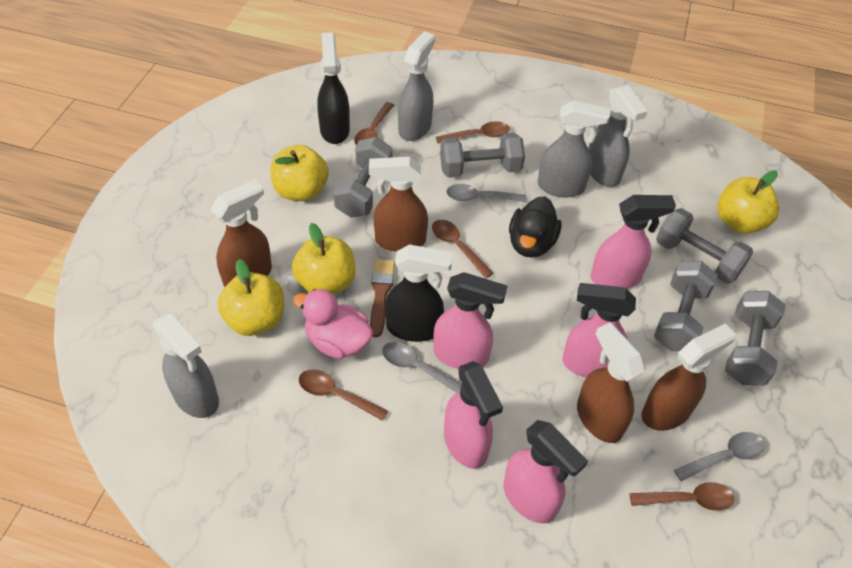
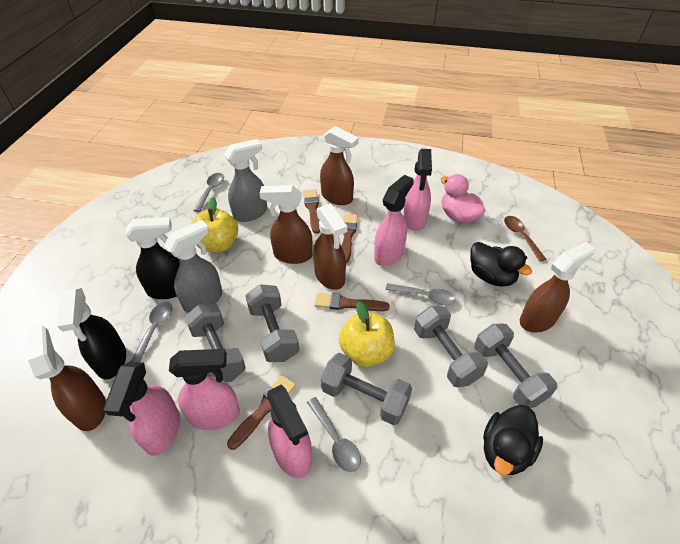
black duck: 1 -> 2
brown brush: 1 -> 4
brown spoon: 5 -> 1
brown spray bottle: 4 -> 5
grey spoon: 3 -> 4
grey spray bottle: 4 -> 2
yellow apple: 4 -> 2

